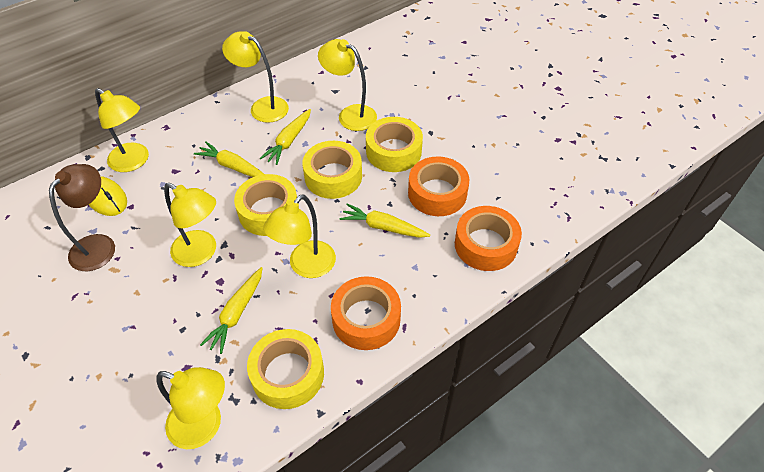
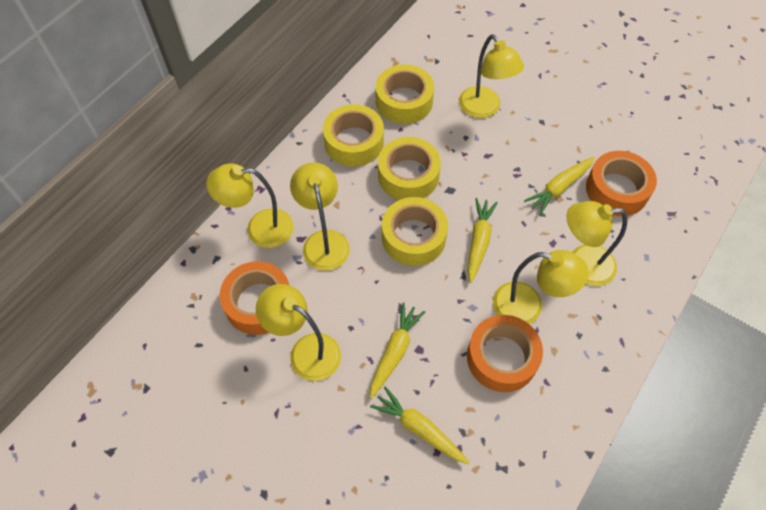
brown lamp: 1 -> 0
yellow mouse: 1 -> 0

